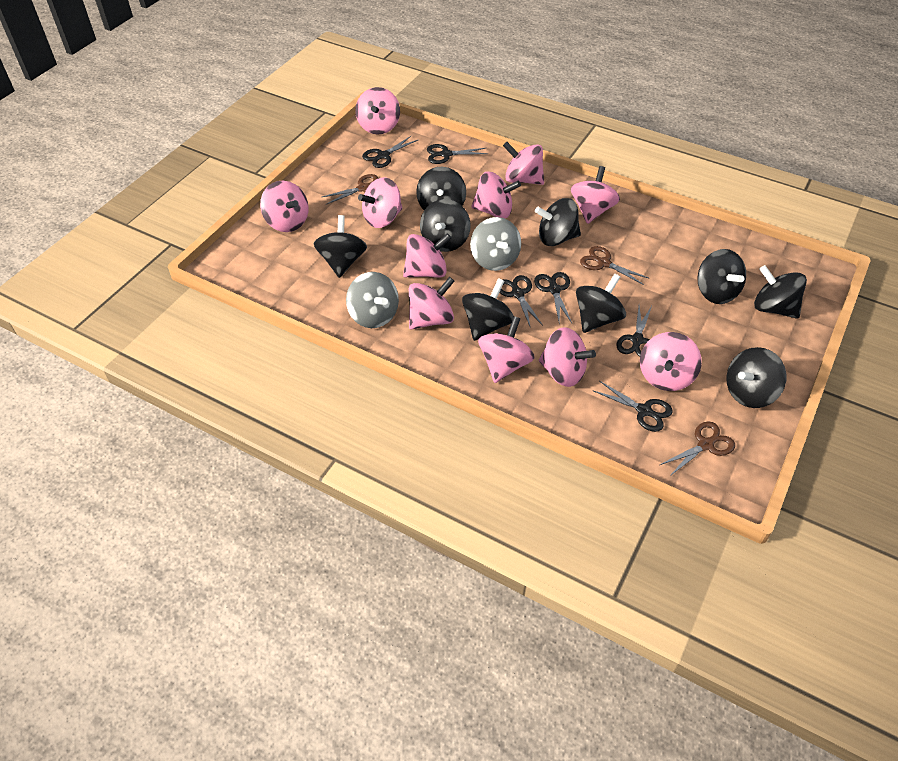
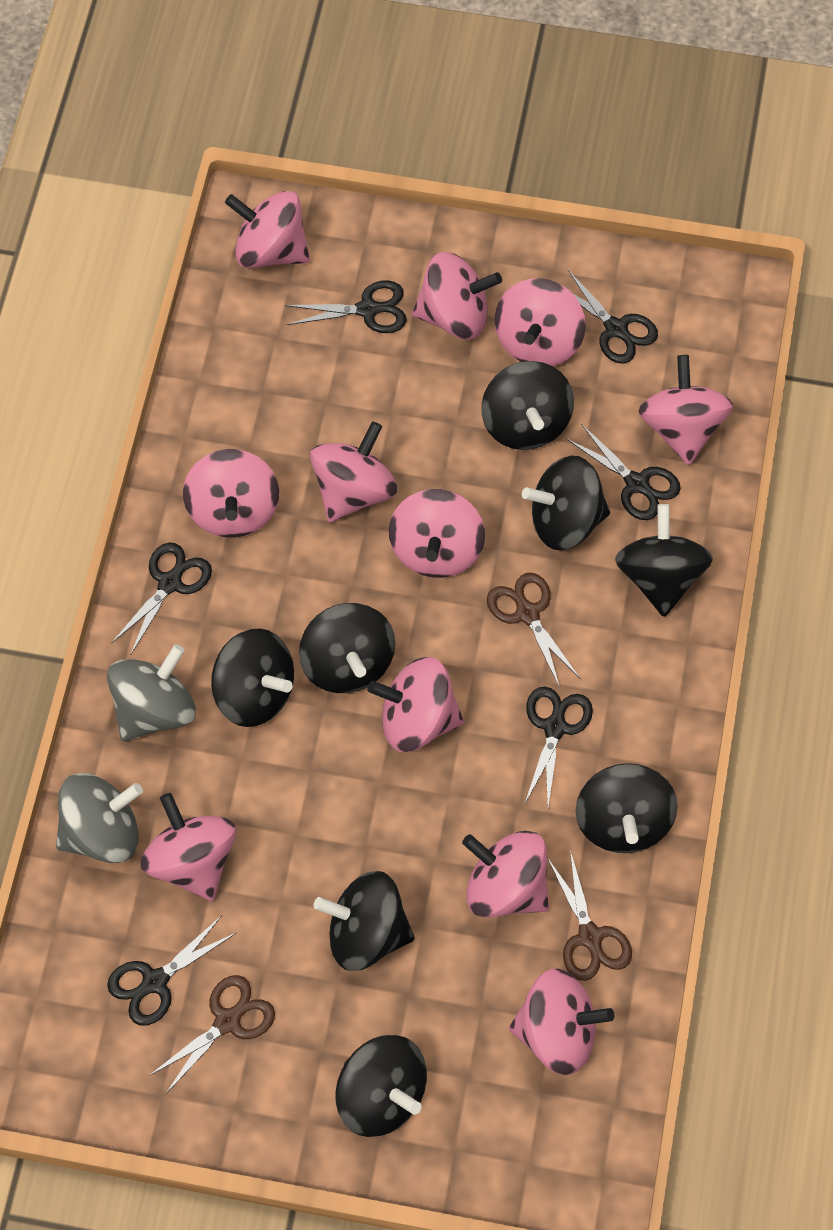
black spinning top: 9 -> 8

